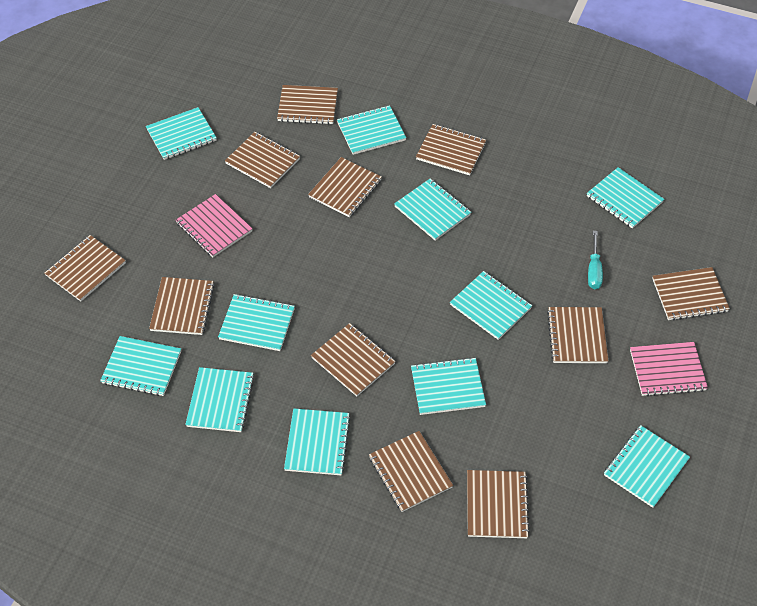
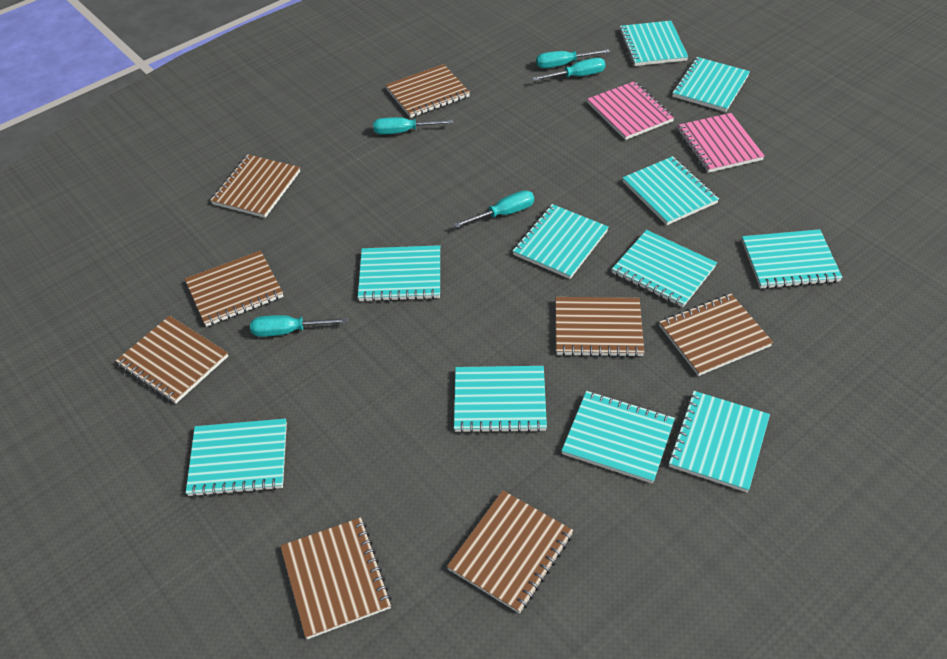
brown notebook: 11 -> 8
turquoise screwdriver: 1 -> 5

